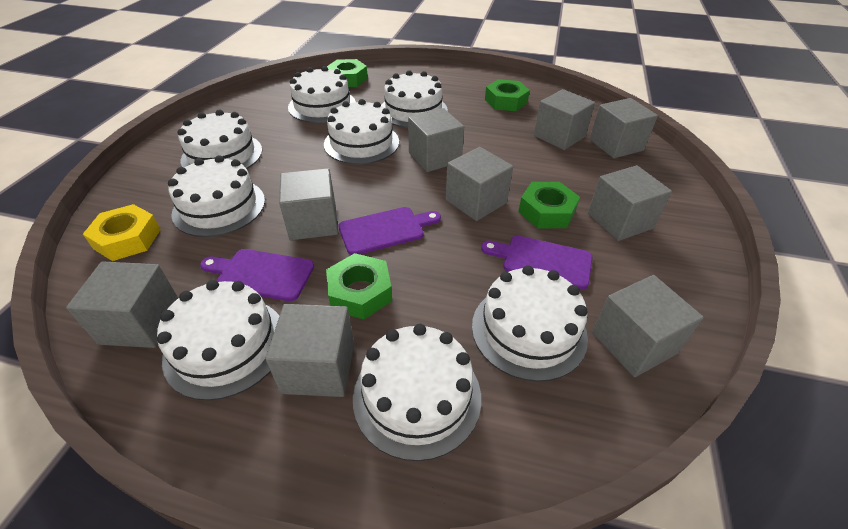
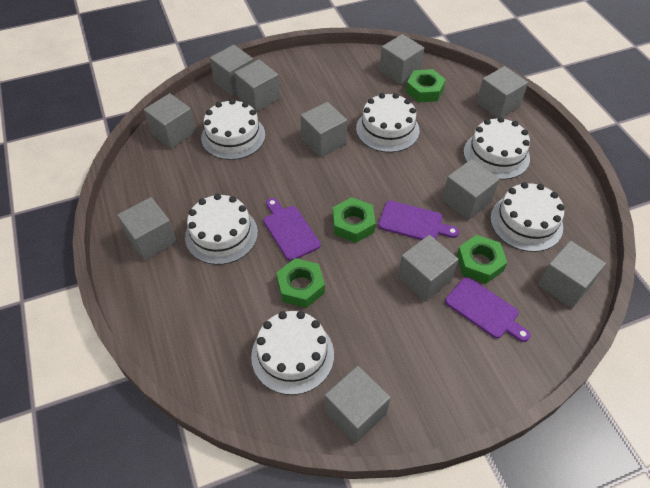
grey cube: 9 -> 11
white cake: 8 -> 6
yellow nut: 1 -> 0

